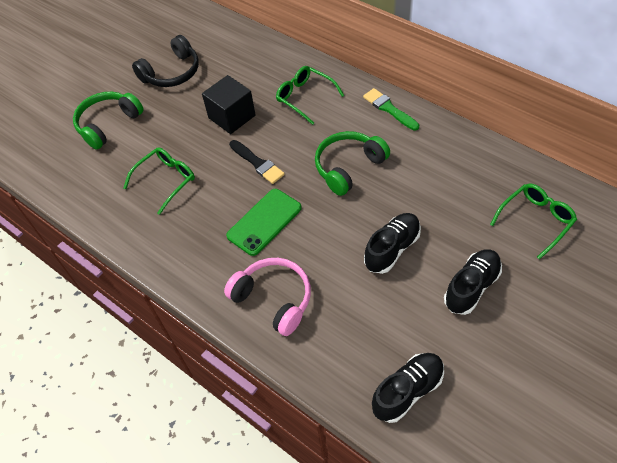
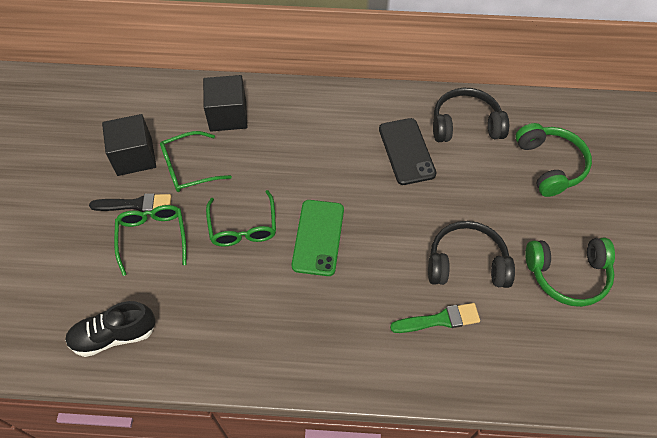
black cube: 1 -> 2
black headphones: 1 -> 2
black phone: 0 -> 1
black shoe: 3 -> 1
pink headphones: 1 -> 0

